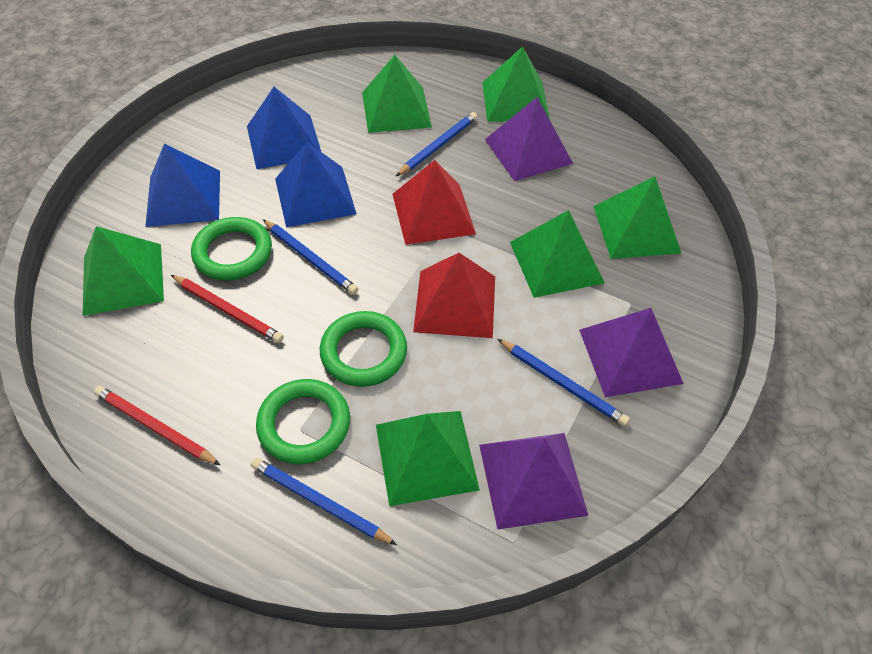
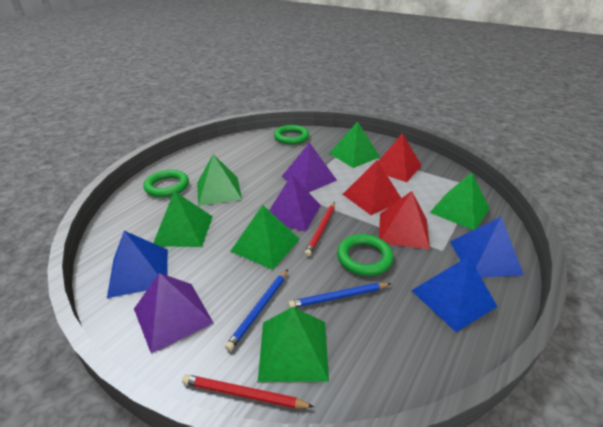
blue pencil: 4 -> 2
red pyramid: 2 -> 3

